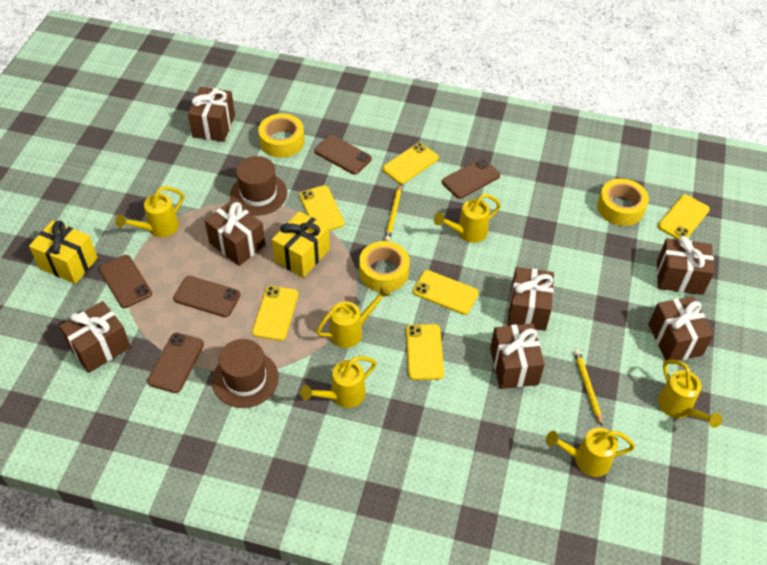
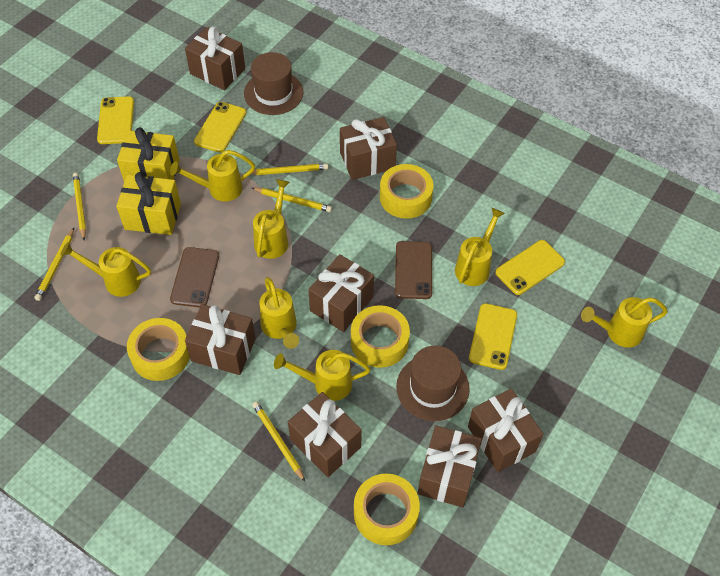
brown phone: 5 -> 2
yellow pencil: 2 -> 5
yellow phone: 6 -> 4
yellow tape: 3 -> 4
yellow watering can: 6 -> 7

